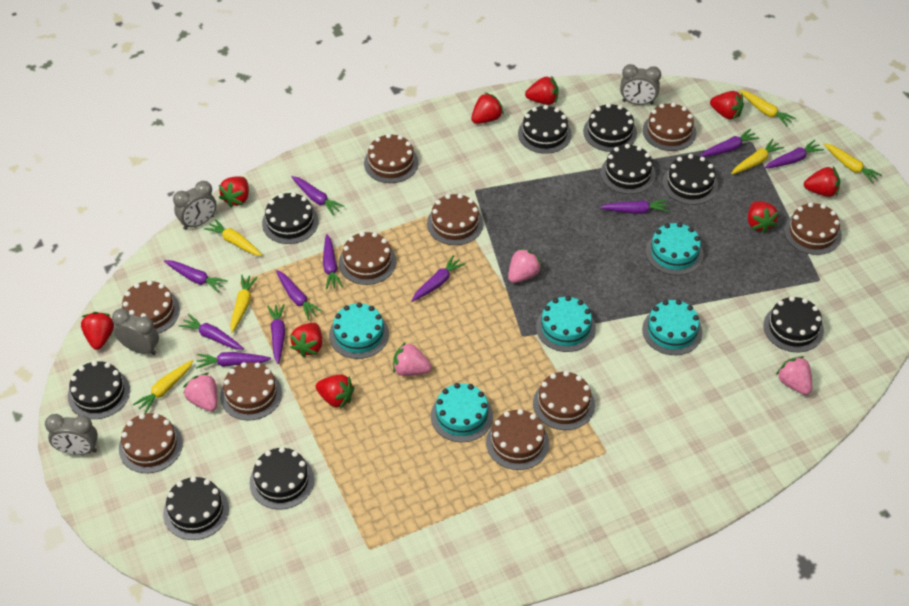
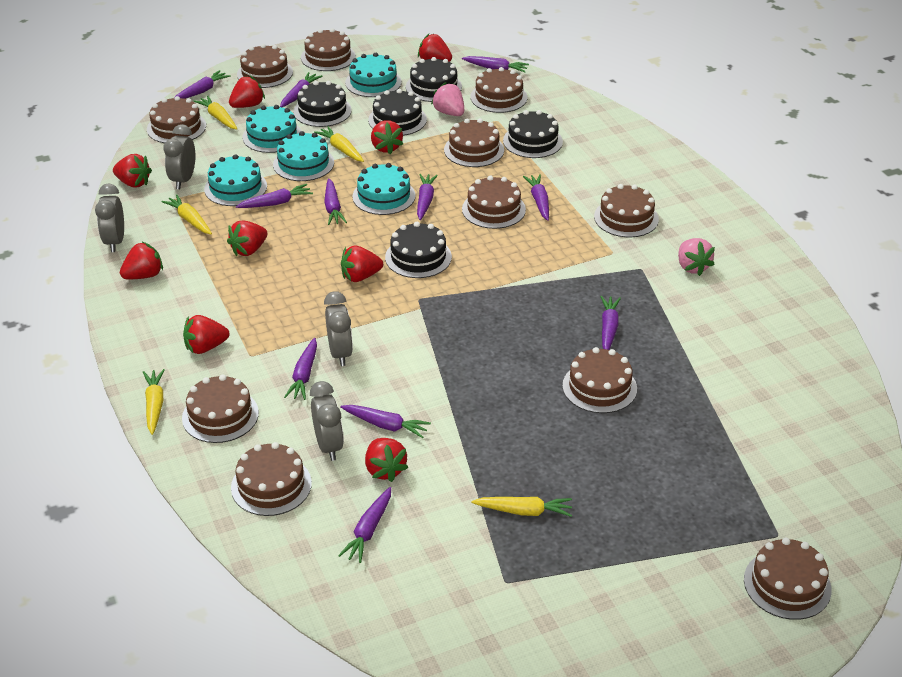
black cake: 9 -> 5
brown cake: 10 -> 11
pink strawberry: 4 -> 2
yellow carrot: 6 -> 5

